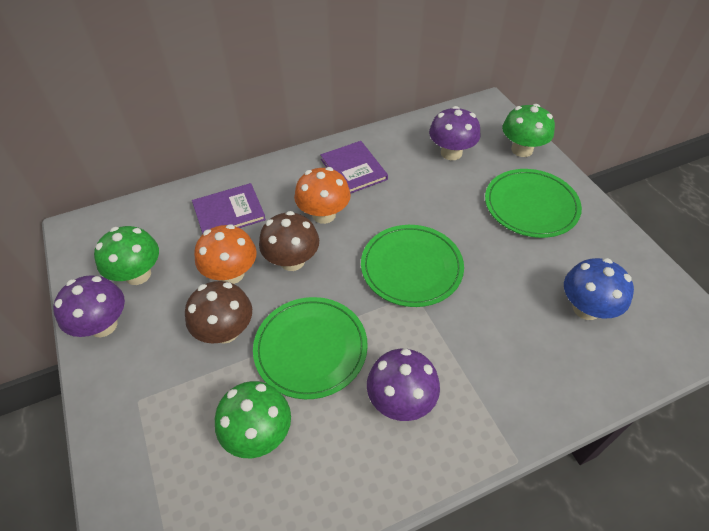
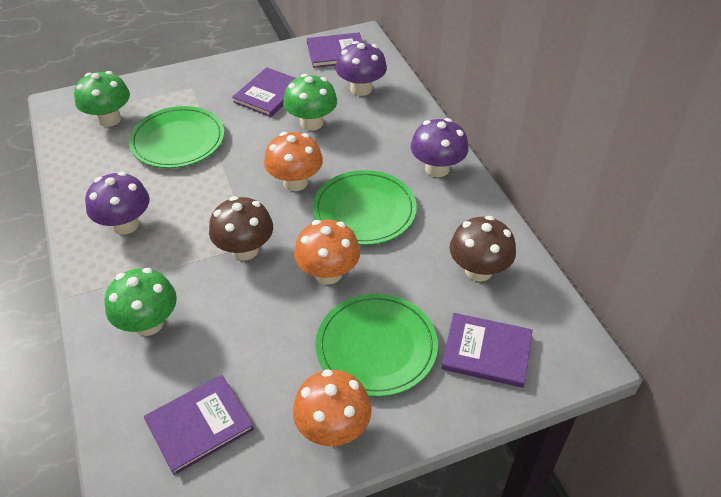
blue mushroom: 1 -> 0
orange mushroom: 2 -> 3
purple book: 2 -> 4

